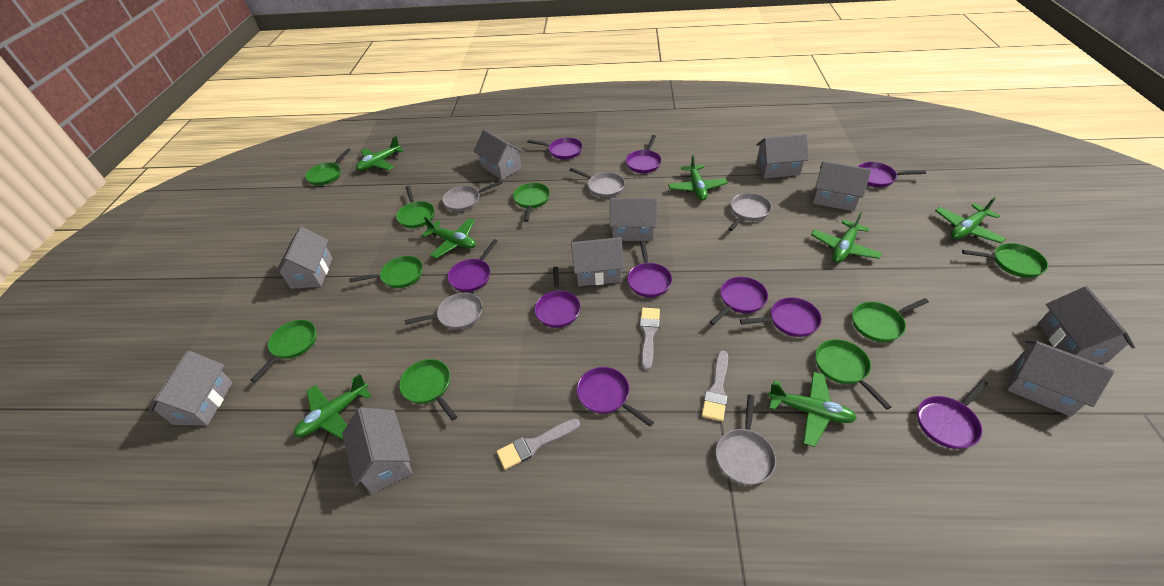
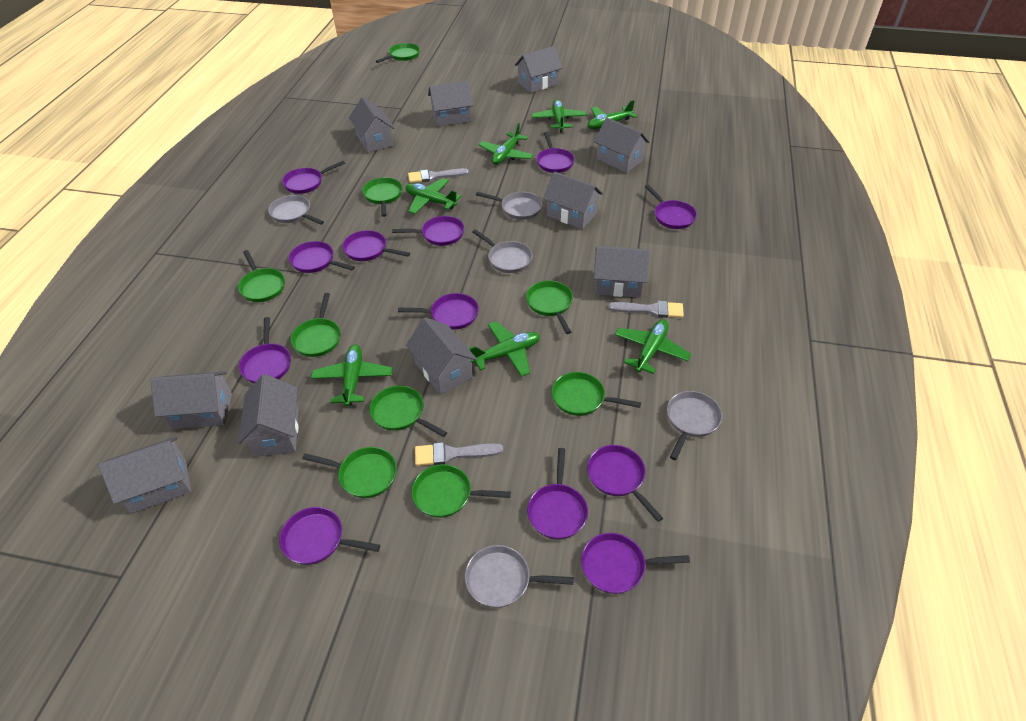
purple pan: 10 -> 12

